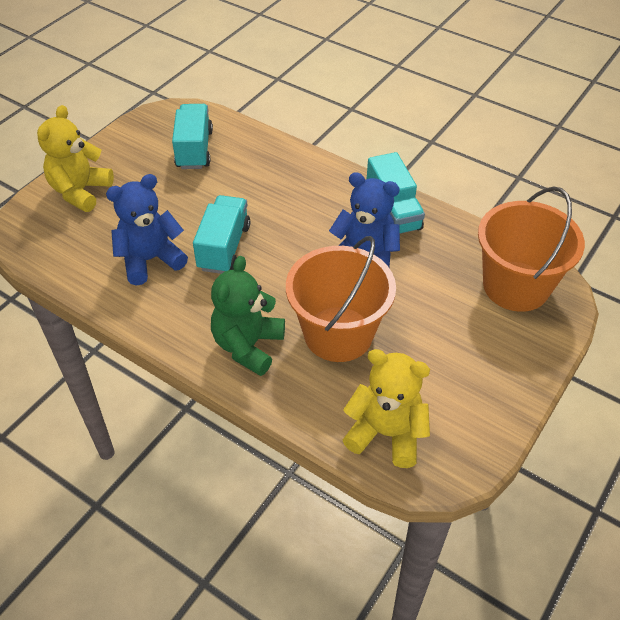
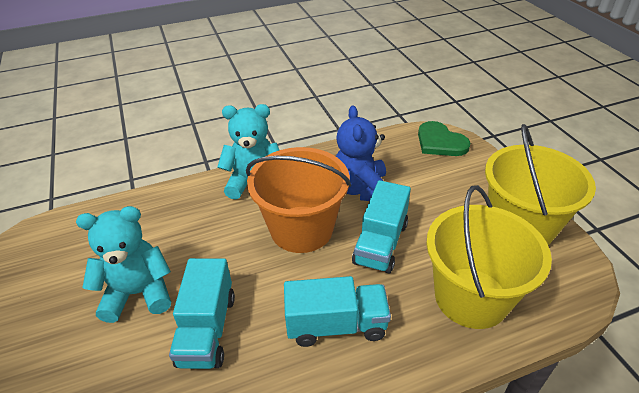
blue teddy bear: 2 -> 1
green heart: 0 -> 1
green teddy bear: 1 -> 0
orange bucket: 2 -> 1
turquoise teddy bear: 0 -> 2
yellow bucket: 0 -> 2
yellow teddy bear: 2 -> 0

